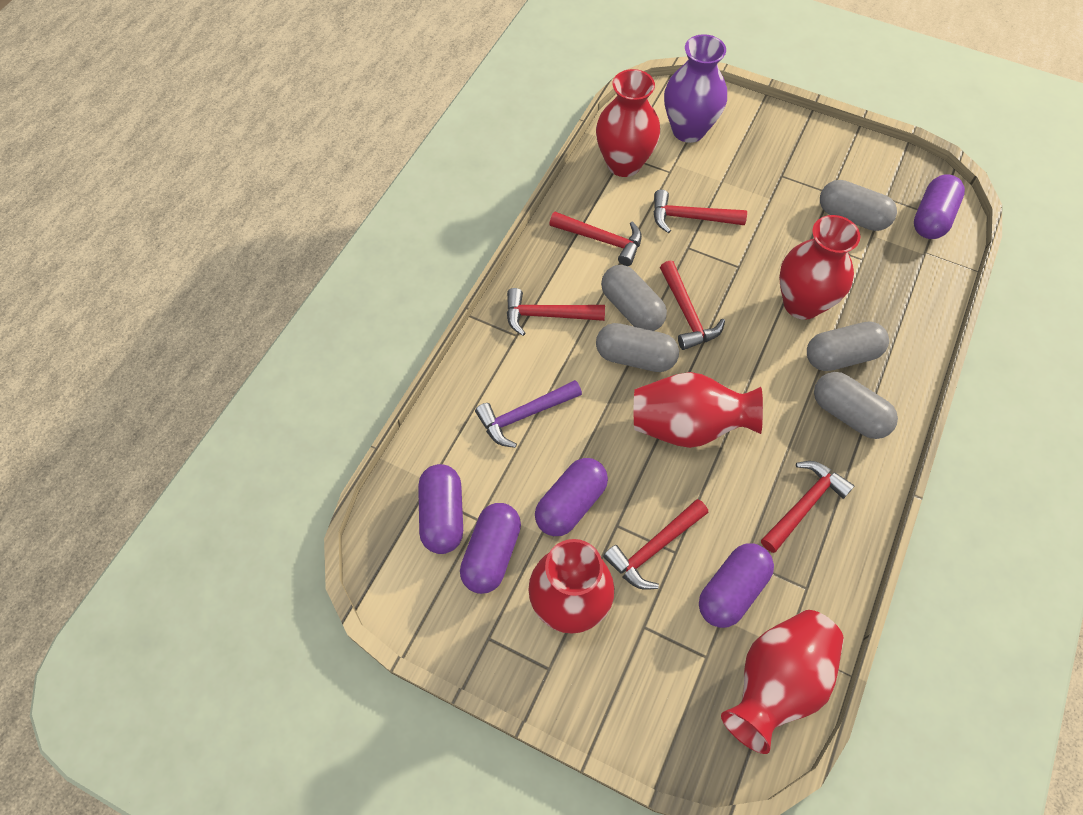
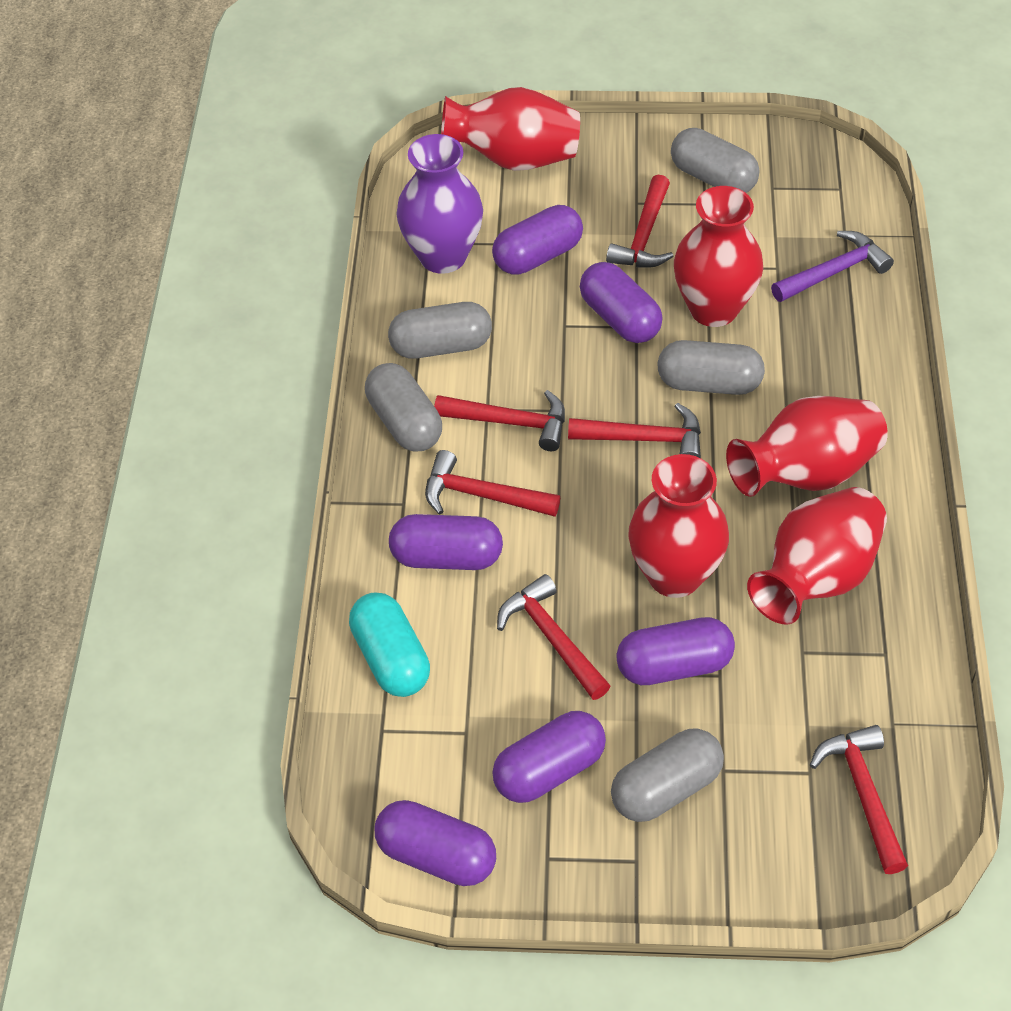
purple capsule: 5 -> 6
turquoise capsule: 0 -> 1

